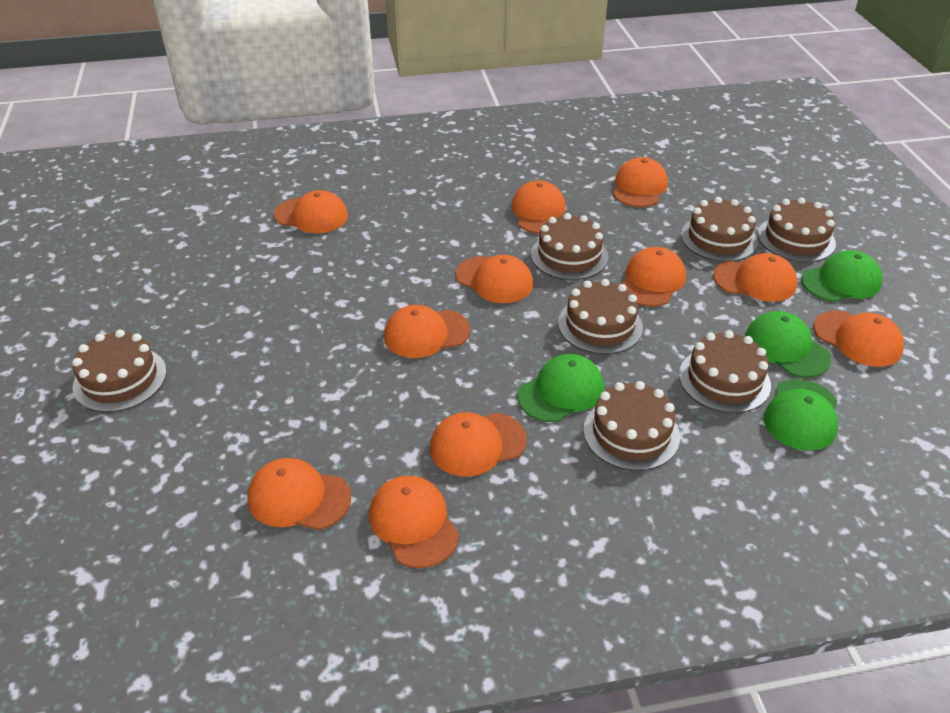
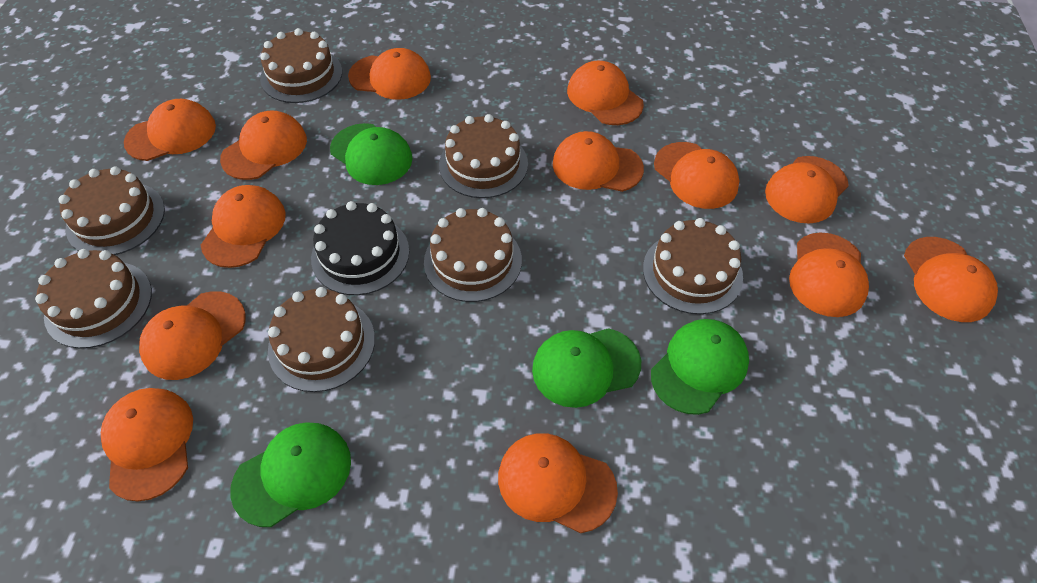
black cake: 0 -> 1
orange cap: 11 -> 13

